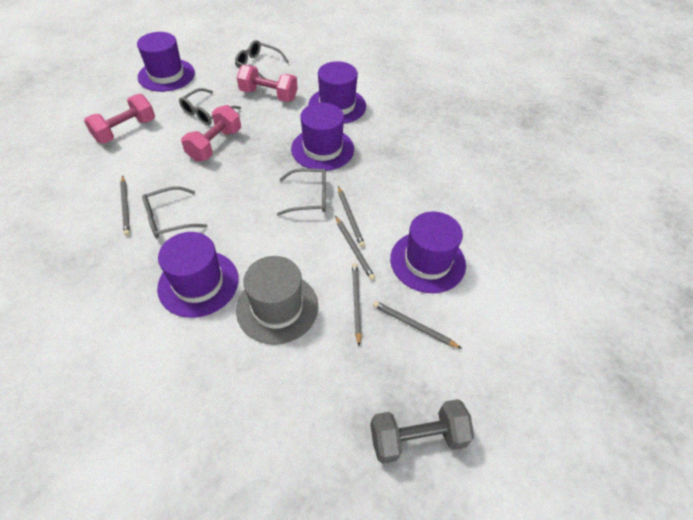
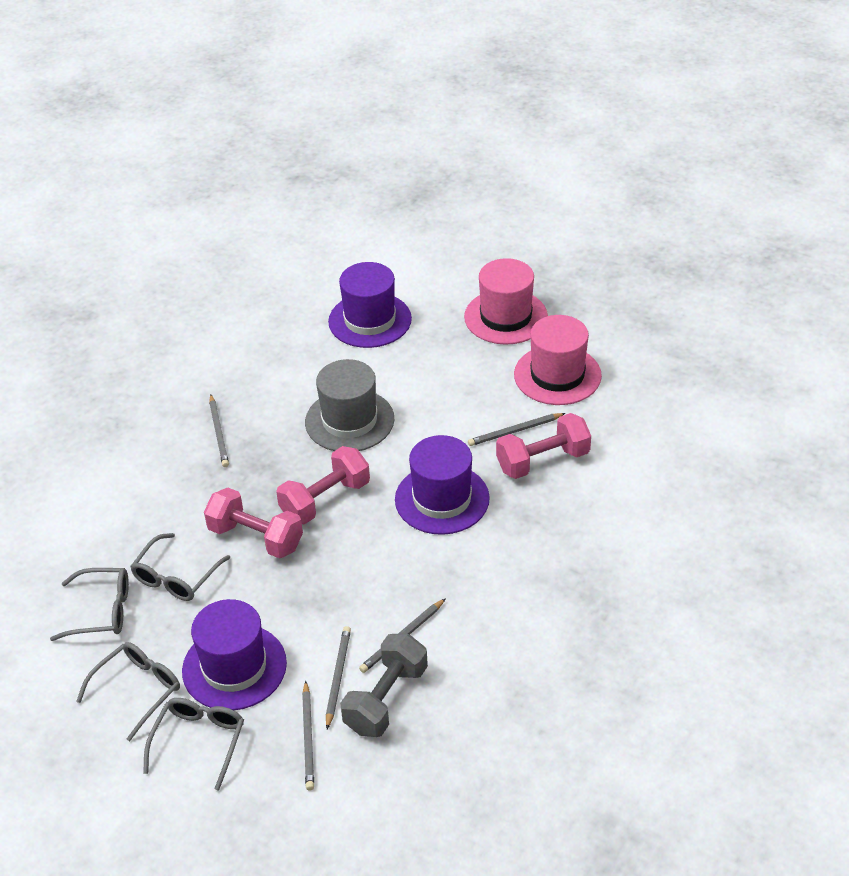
pink hat: 0 -> 2
purple hat: 5 -> 3

